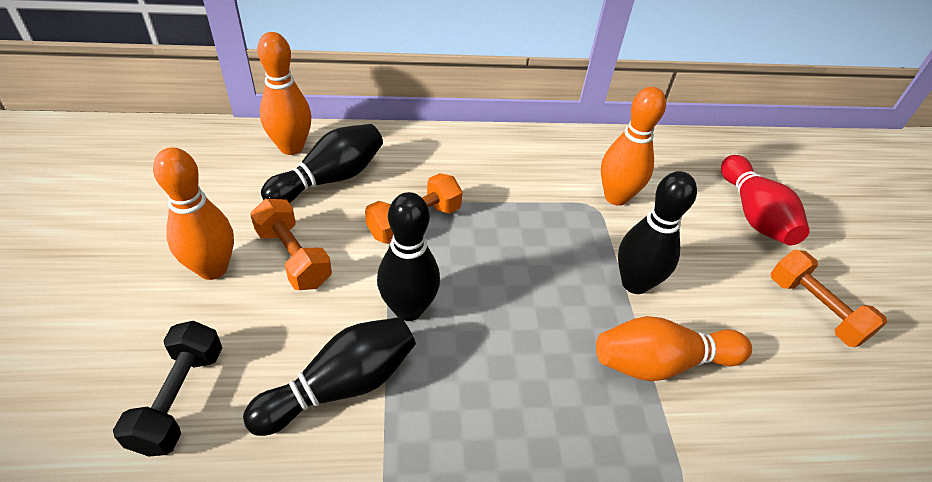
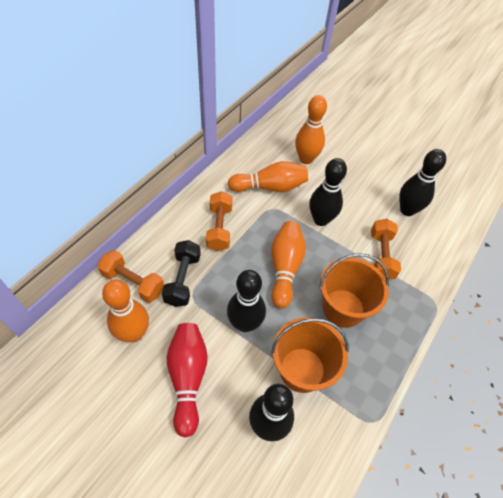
orange bucket: 0 -> 2

